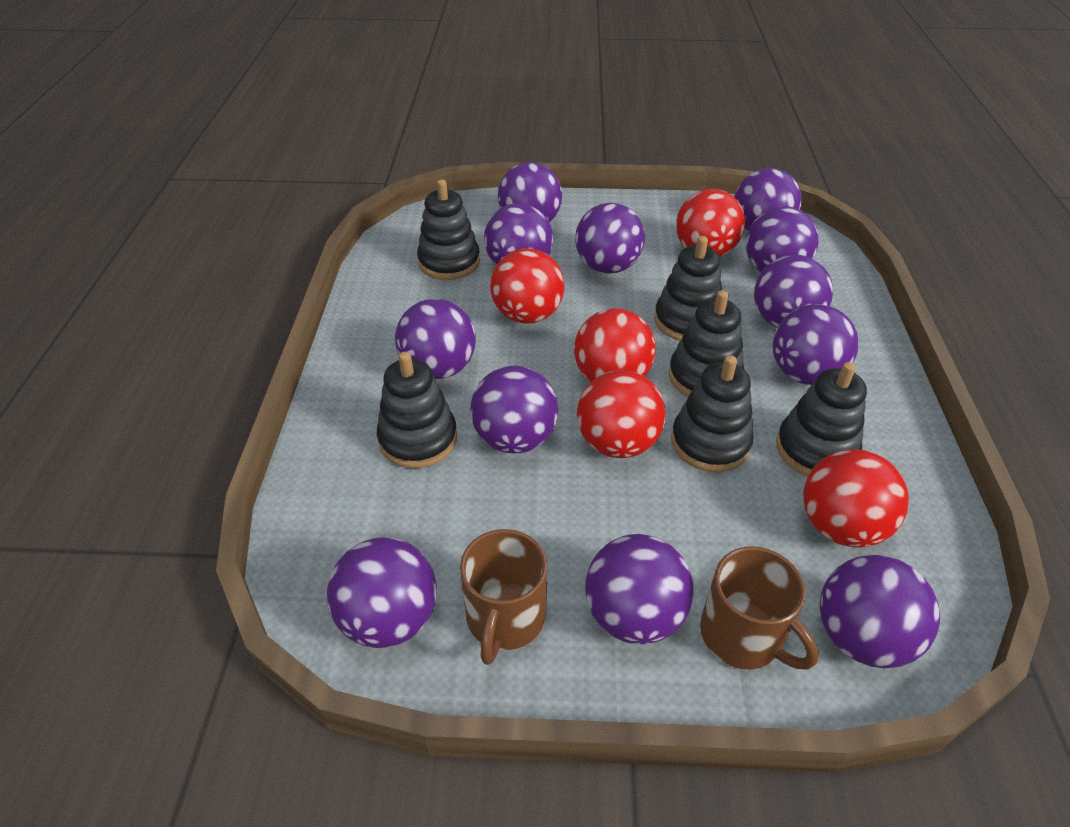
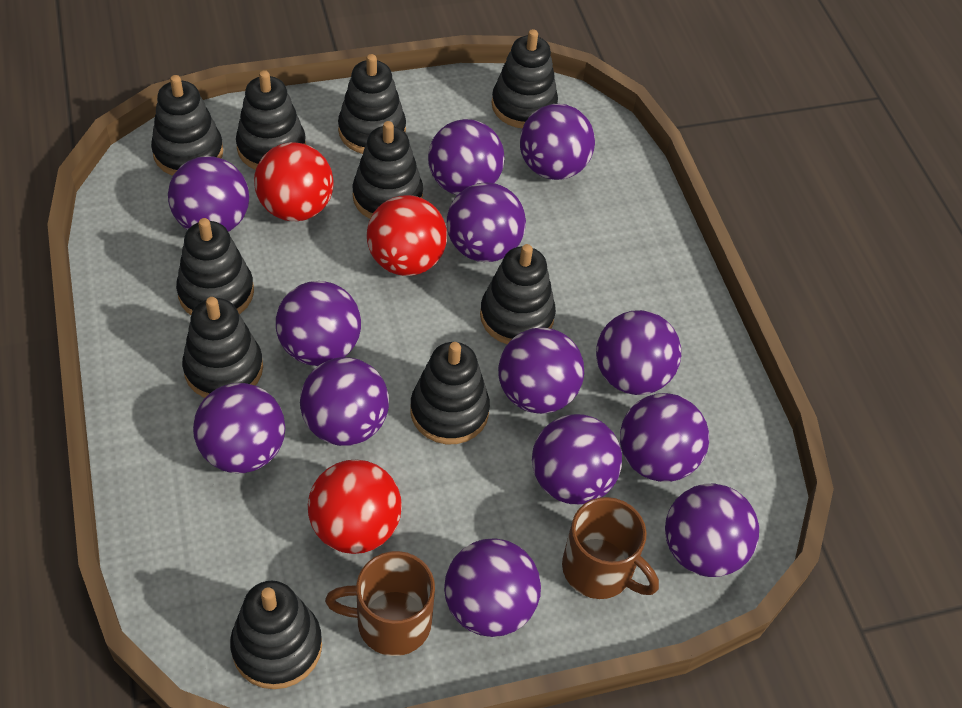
black stacking toy: 6 -> 10
purple ball: 12 -> 13
red ball: 5 -> 3

